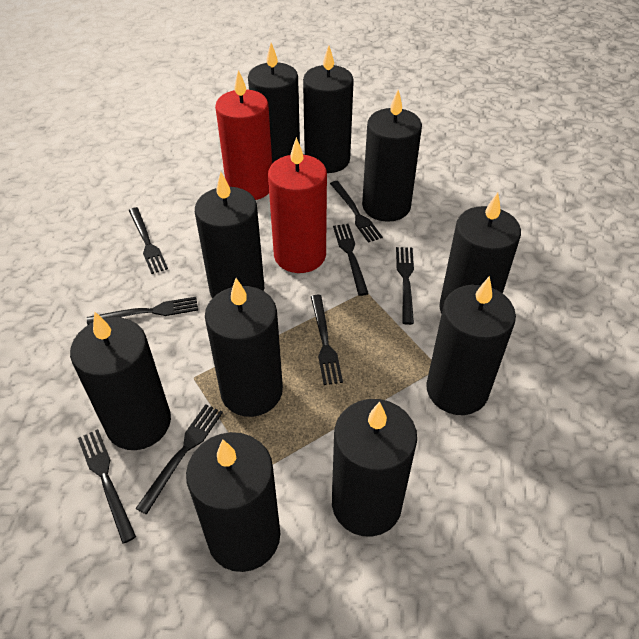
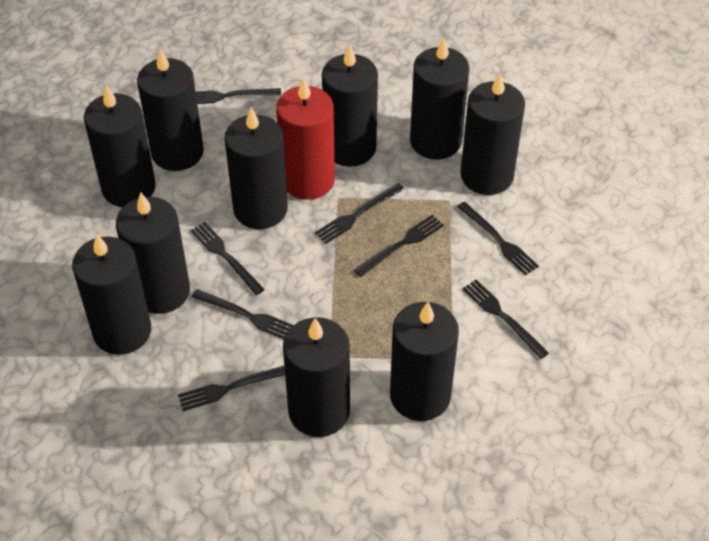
red candle: 2 -> 1

